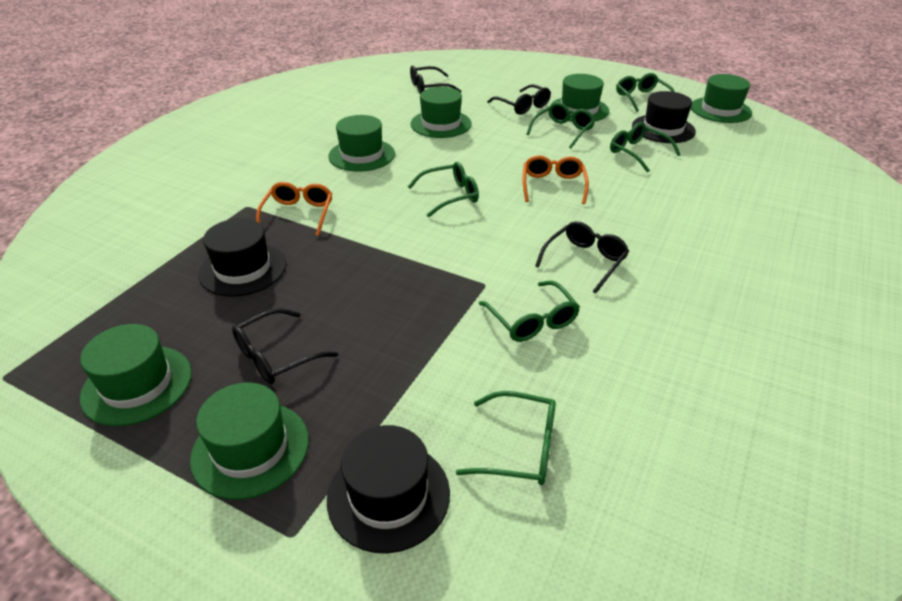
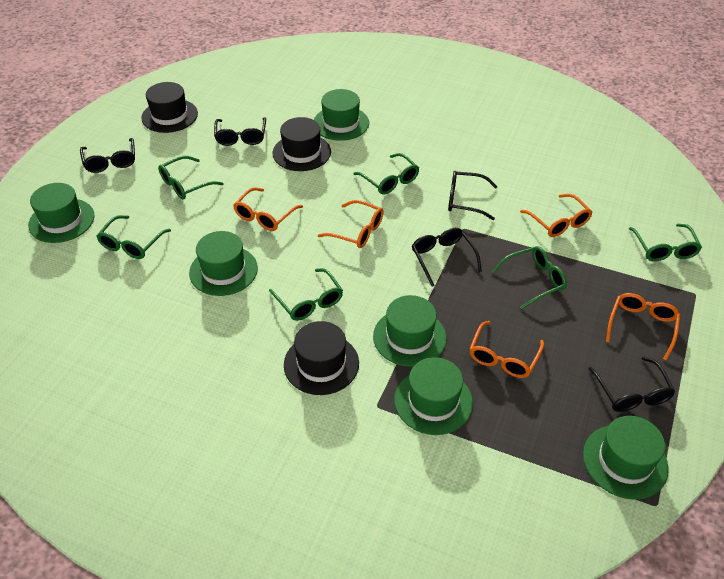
black glasses: 4 -> 5
orange glasses: 2 -> 5

